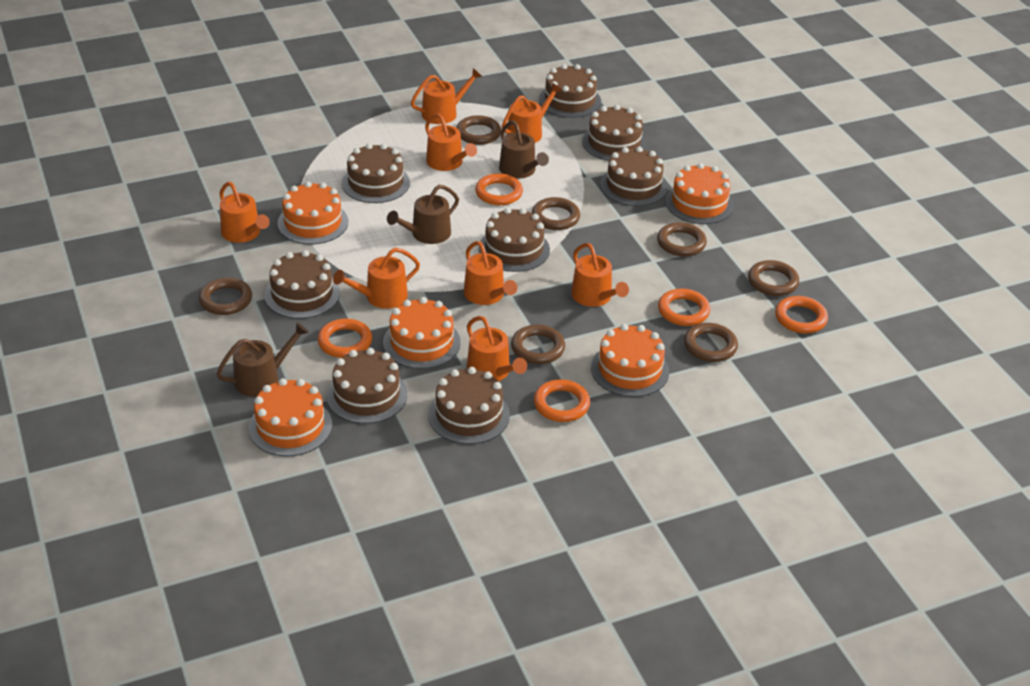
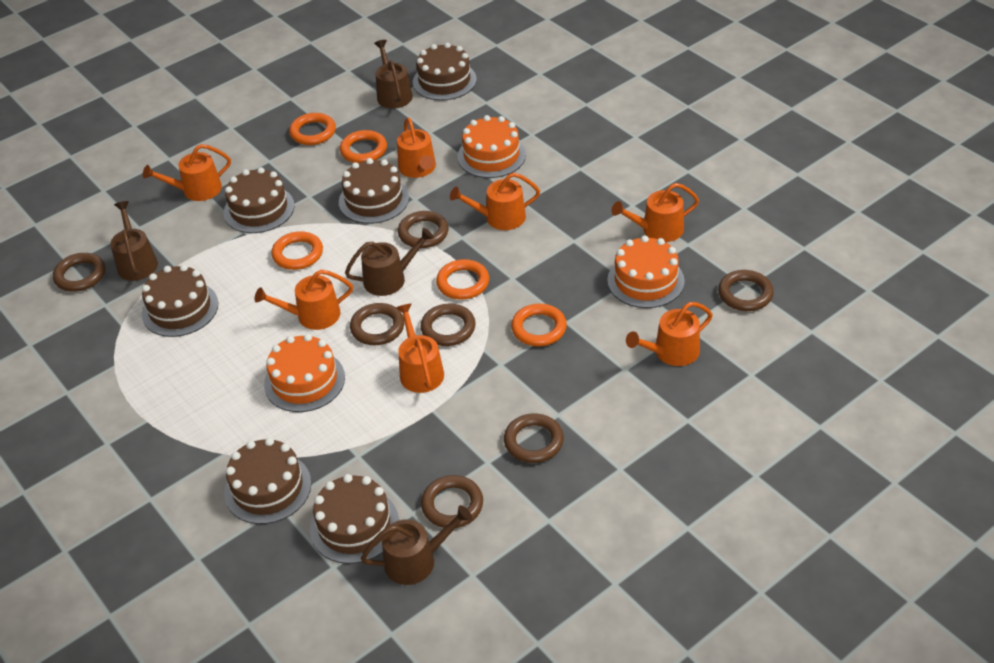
brown cake: 8 -> 6
brown watering can: 3 -> 4
orange cake: 5 -> 3
orange watering can: 8 -> 7

